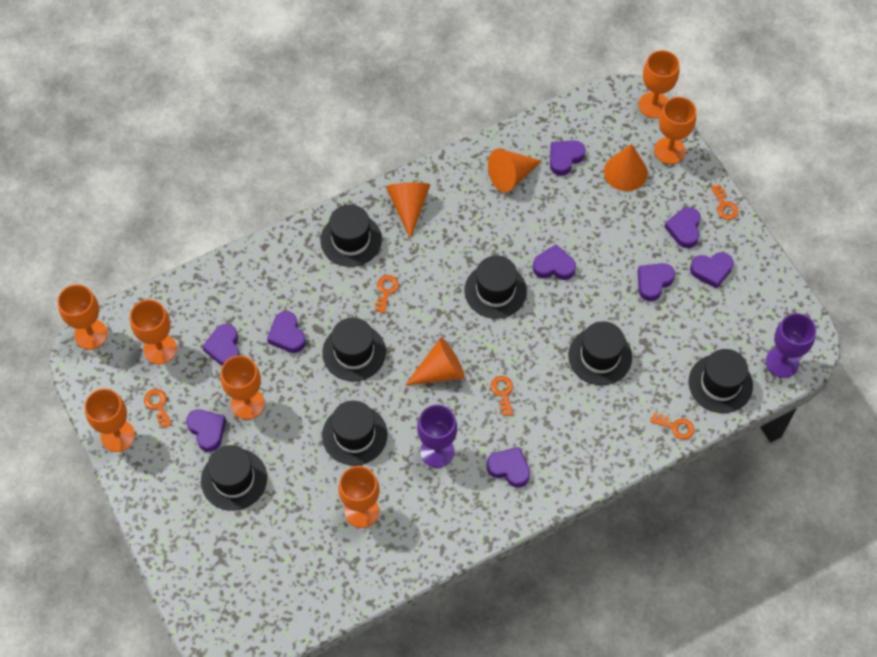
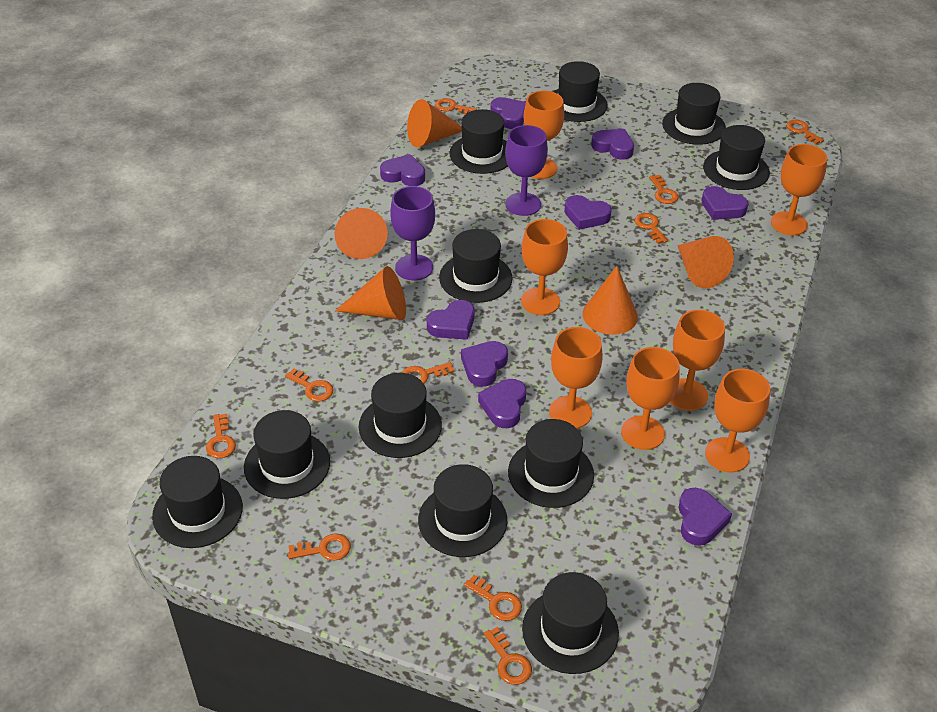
black hat: 7 -> 11
orange cone: 4 -> 5
orange key: 5 -> 10

